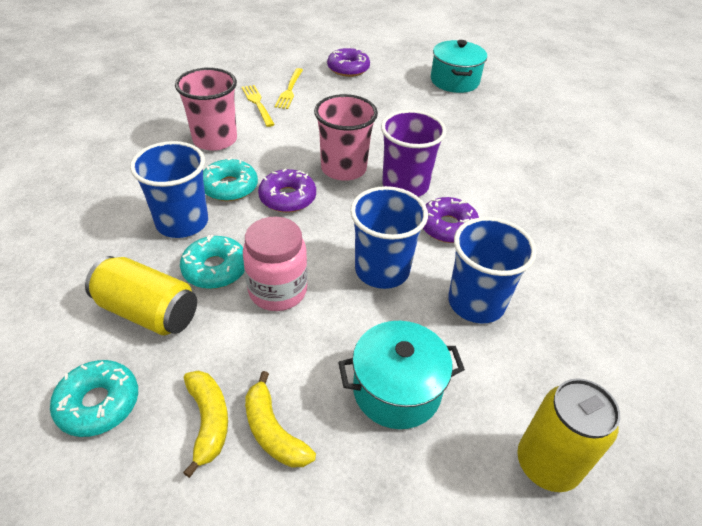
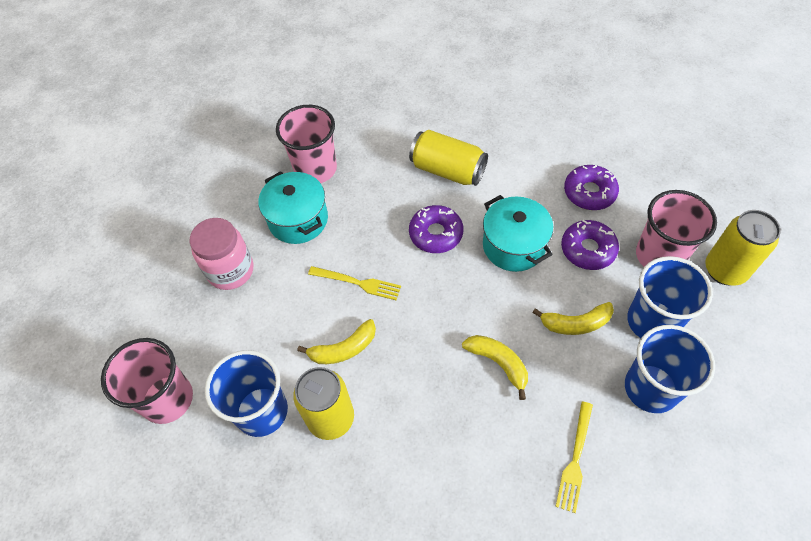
pink cup: 2 -> 3
purple cup: 1 -> 0
turquoise donut: 3 -> 0
yellow banana: 2 -> 3
yellow can: 2 -> 3

